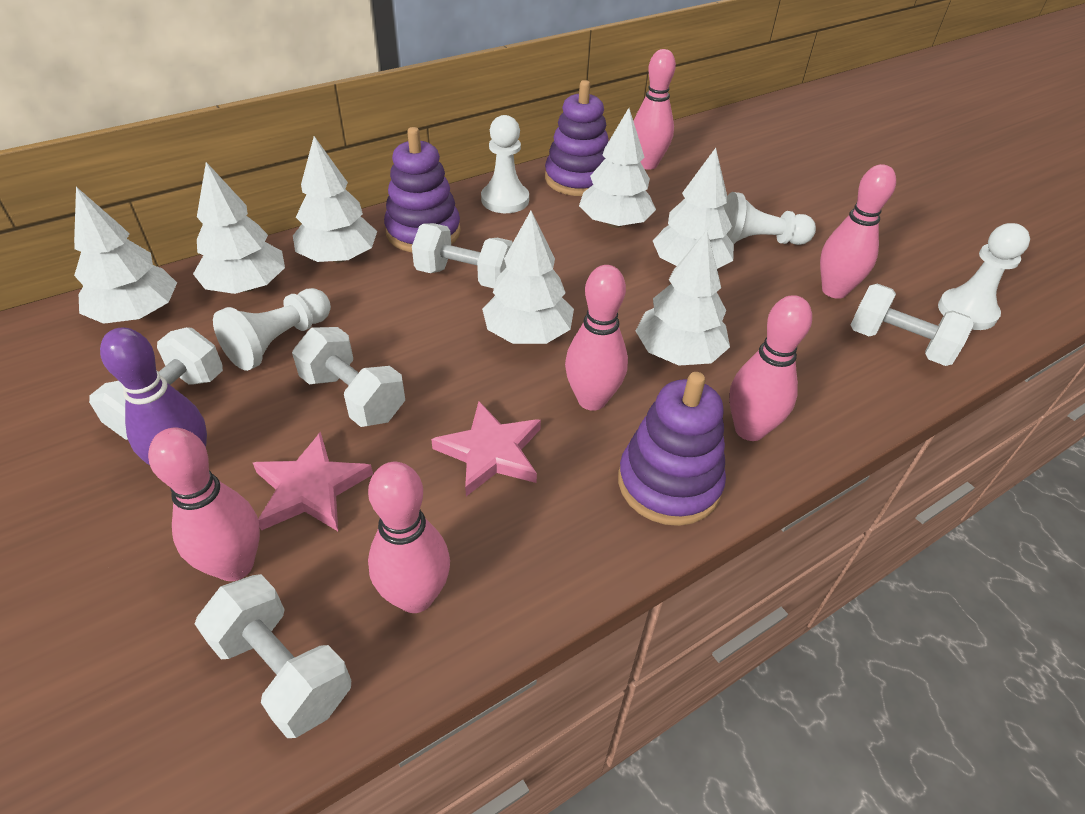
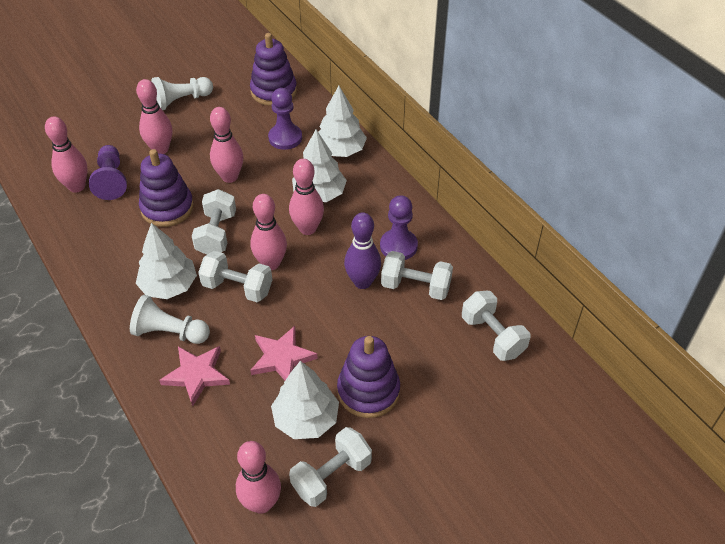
purple pawn: 0 -> 3
white pawn: 4 -> 2
white tree: 7 -> 4

